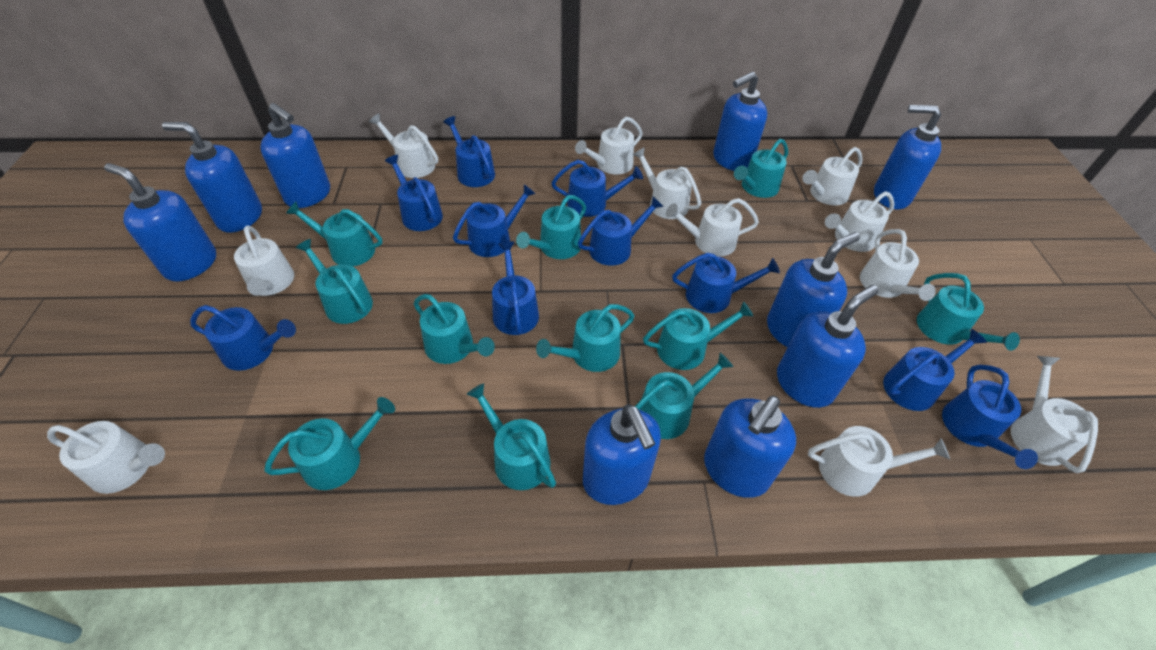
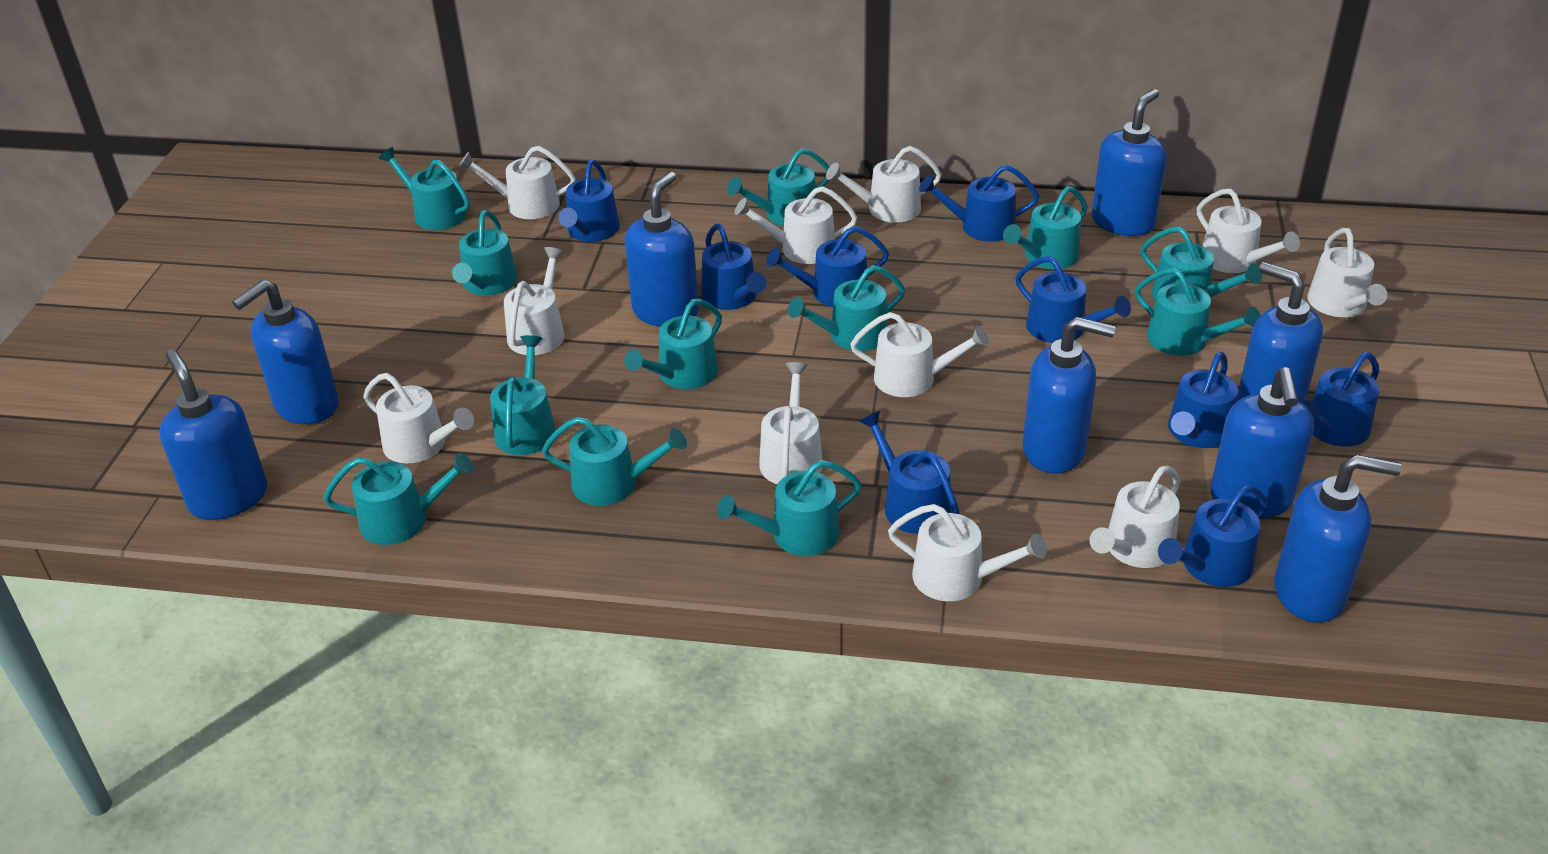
blue soap dispenser: 9 -> 8
blue watering can: 10 -> 9
turquoise watering can: 11 -> 12

